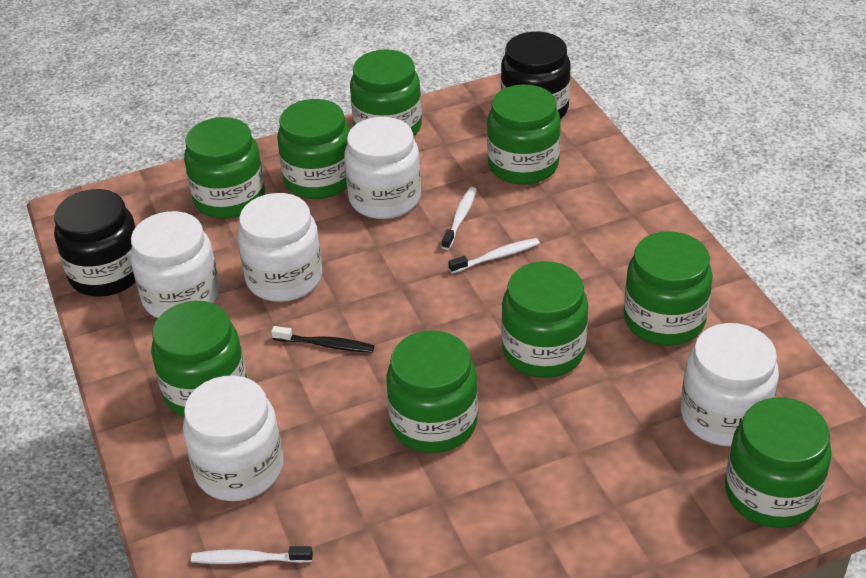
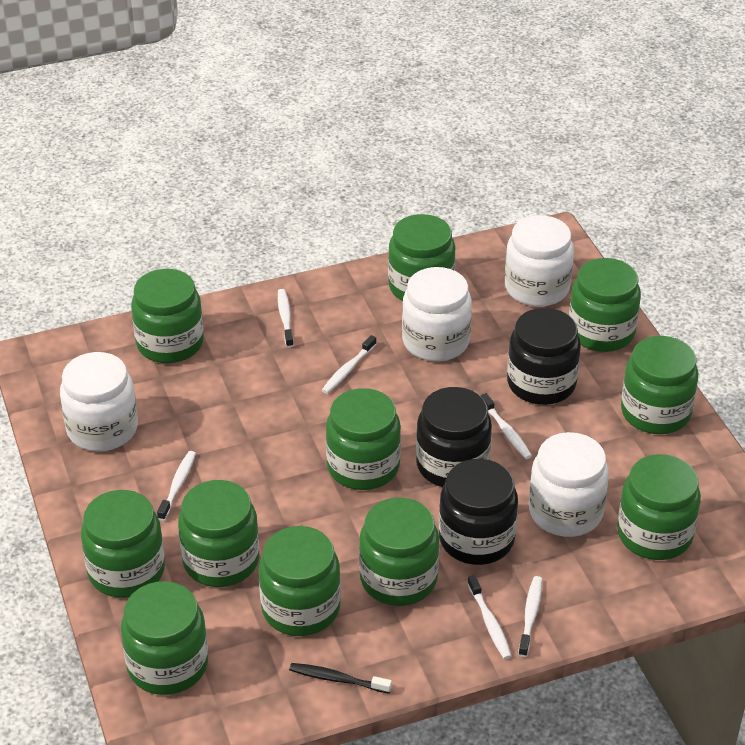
black jar: 2 -> 3
green jar: 9 -> 11
white jar: 5 -> 4
white toothbrush: 3 -> 6

